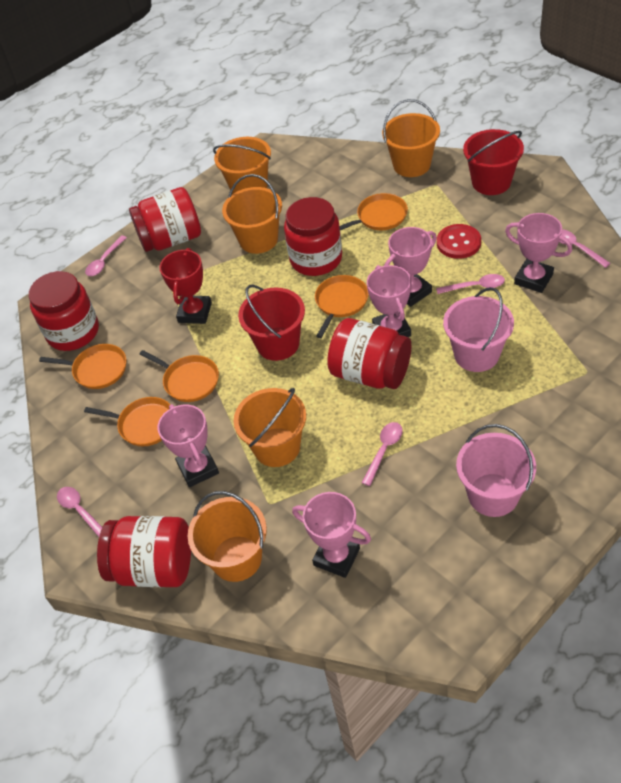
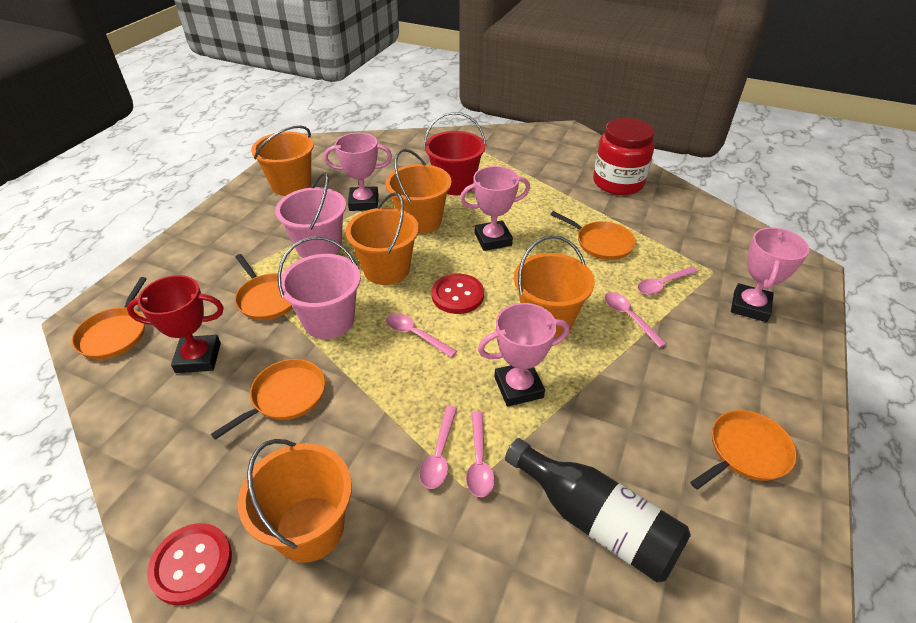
black bottle: 0 -> 1
pink trophy: 5 -> 4
red bucket: 2 -> 1
red button: 1 -> 2
red jar: 5 -> 1

